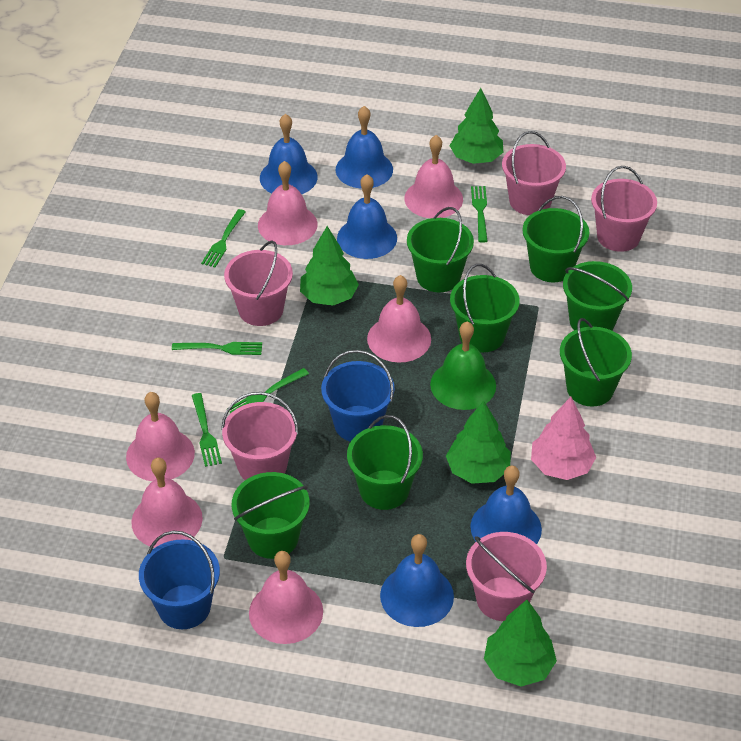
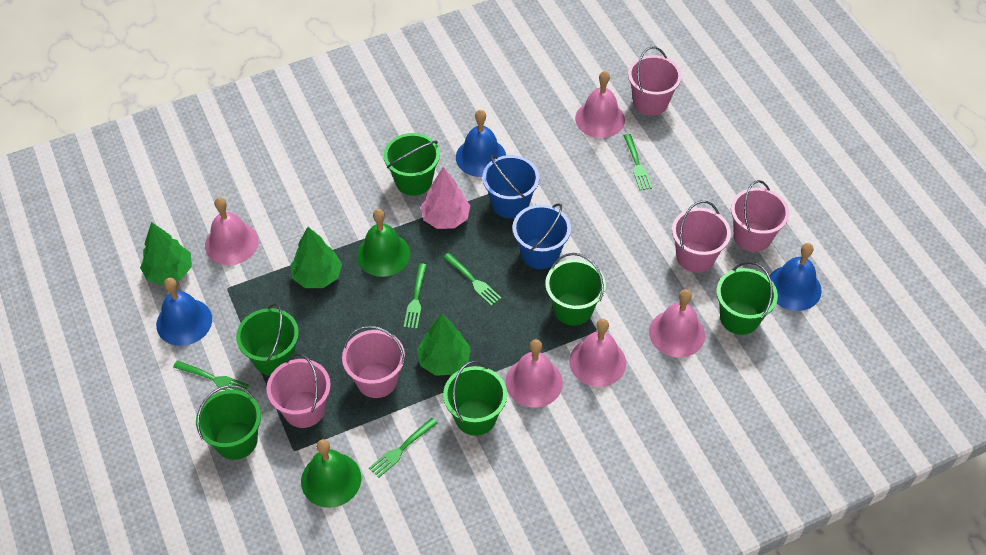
blue bell: 5 -> 3
green bell: 1 -> 2
green bucket: 7 -> 6
green tree: 4 -> 3
pink bell: 6 -> 5

